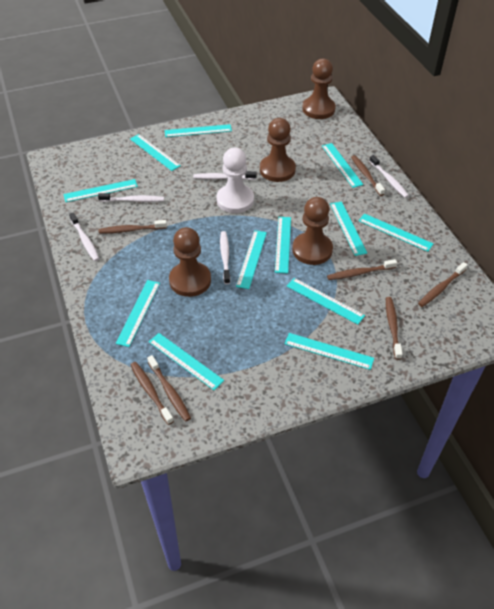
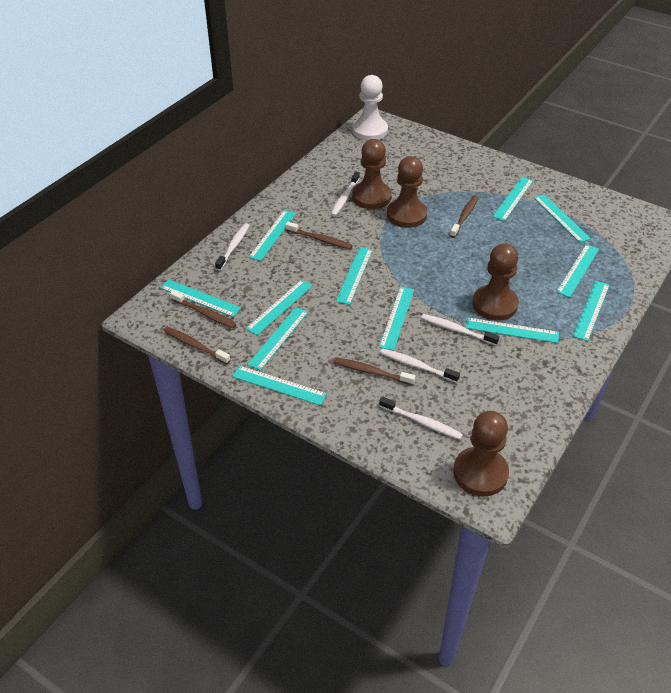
brown toothbrush: 7 -> 5

